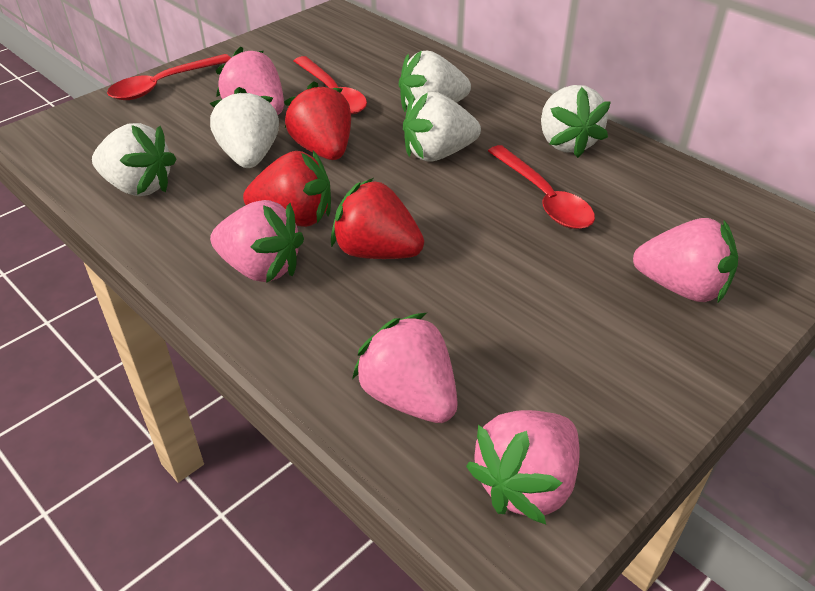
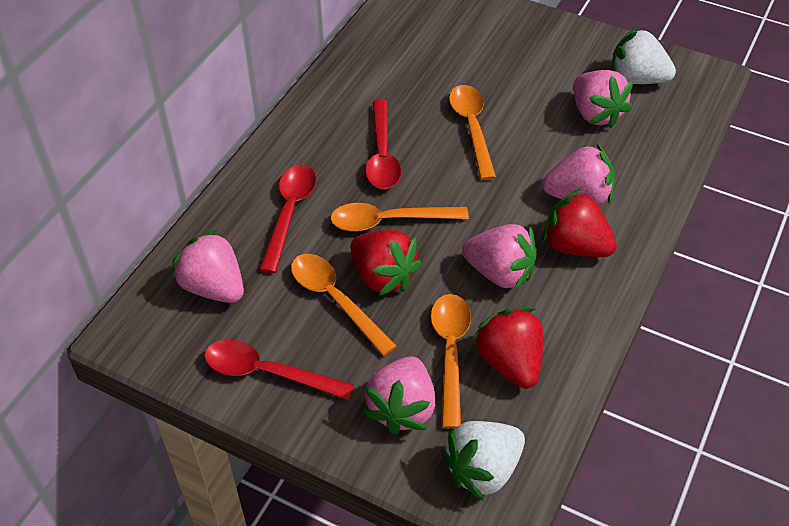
orange spoon: 0 -> 4
white strawberry: 5 -> 2

